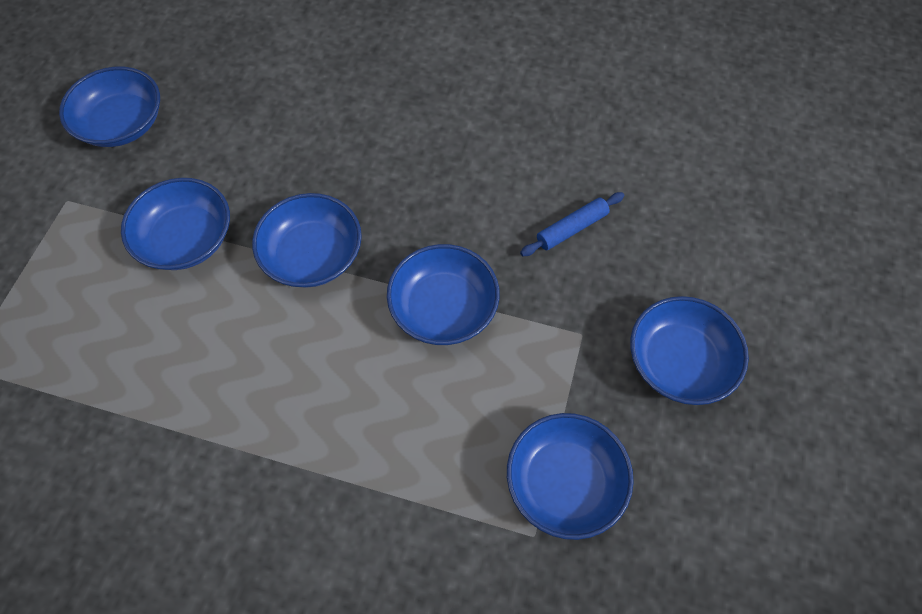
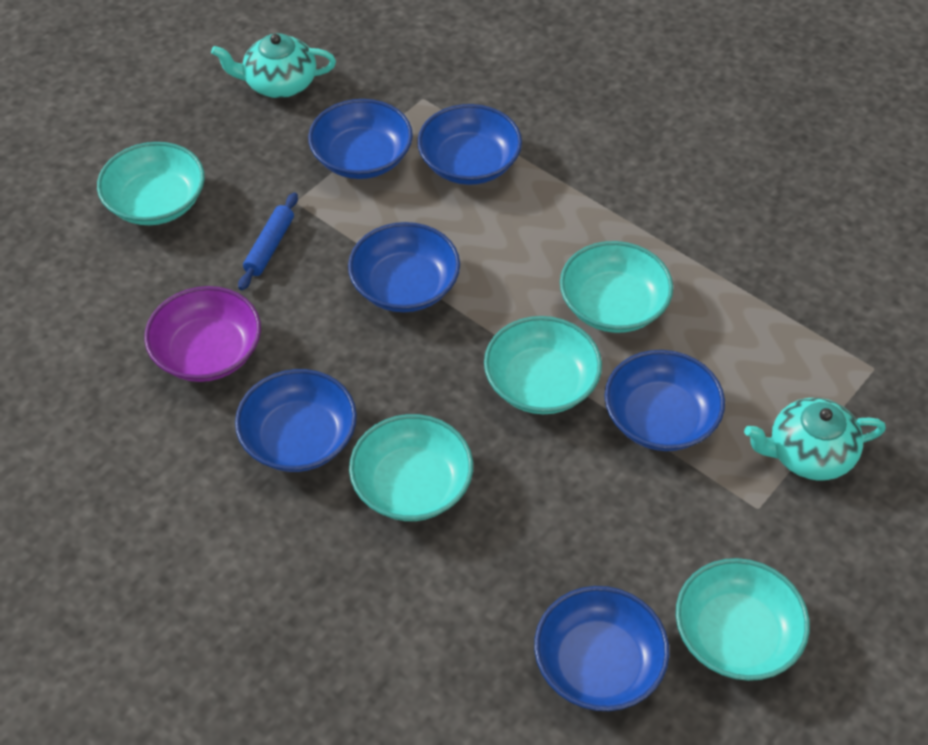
purple bowl: 0 -> 1
turquoise bowl: 0 -> 5
turquoise teapot: 0 -> 2

